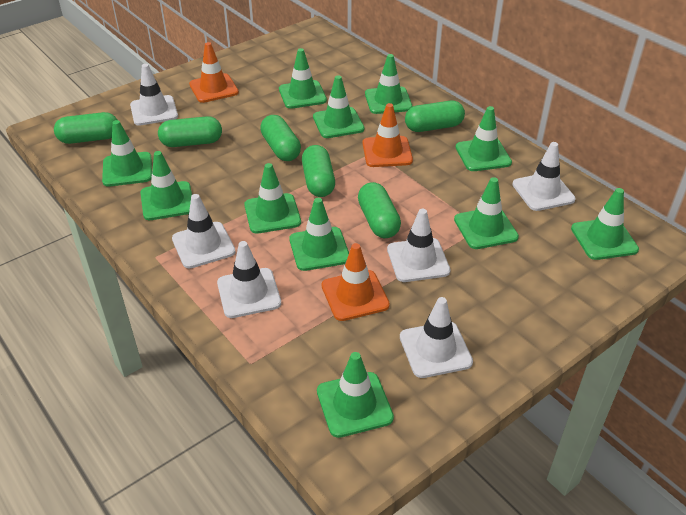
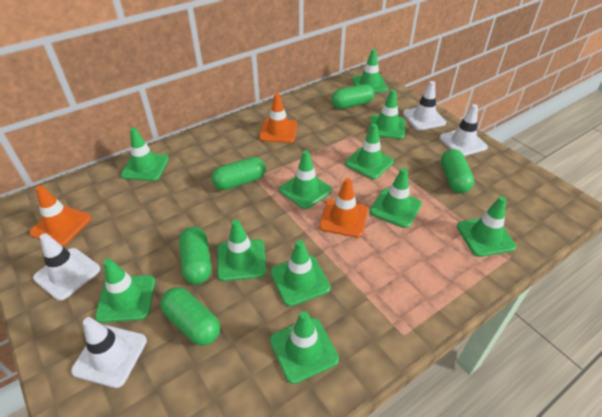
green capsule: 6 -> 5
white traffic cone: 6 -> 4

